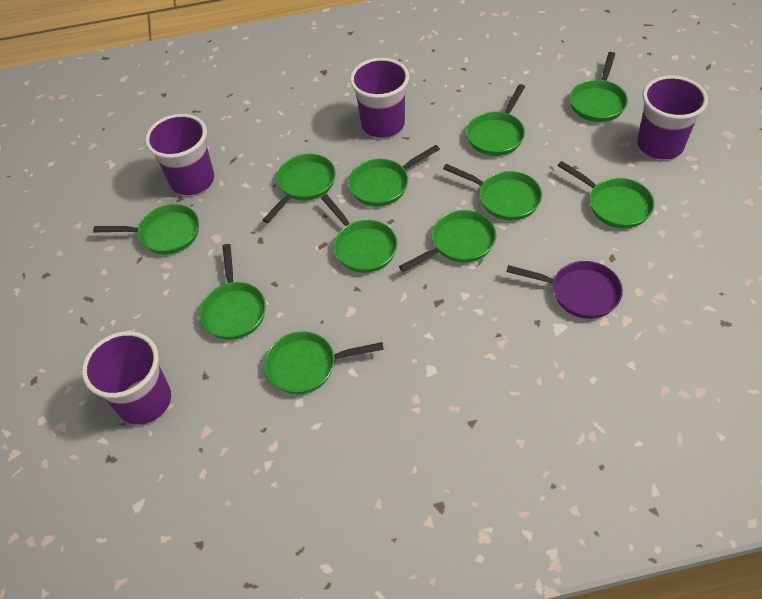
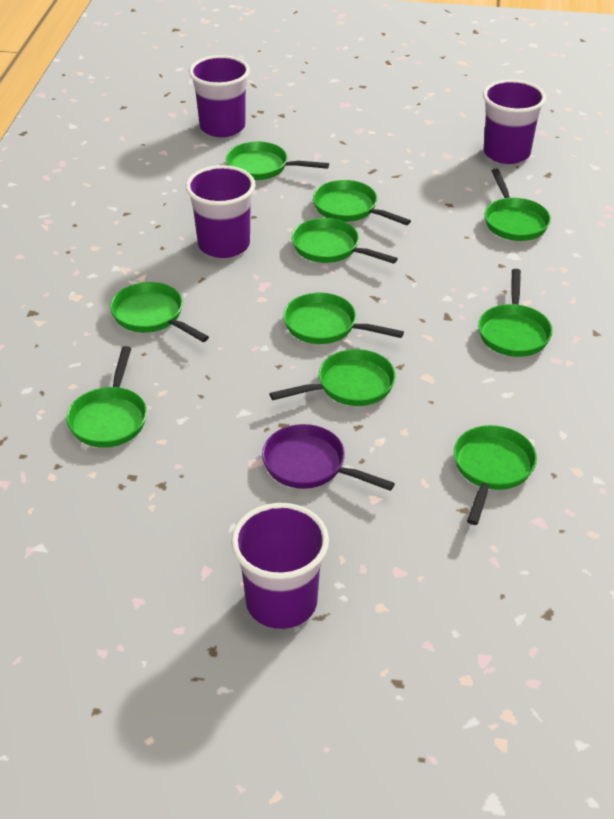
green pan: 11 -> 10

